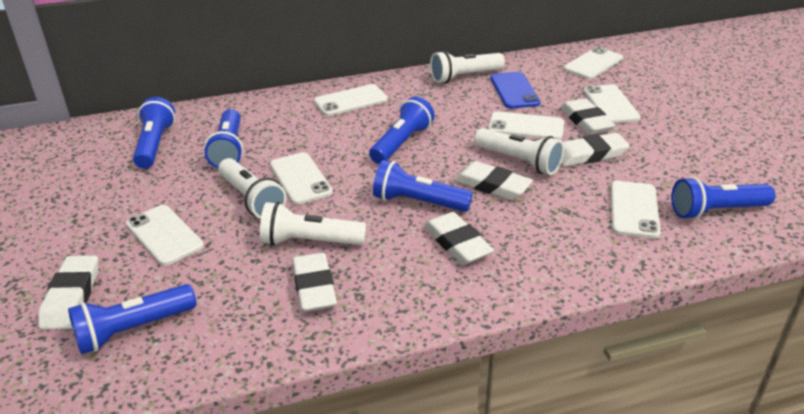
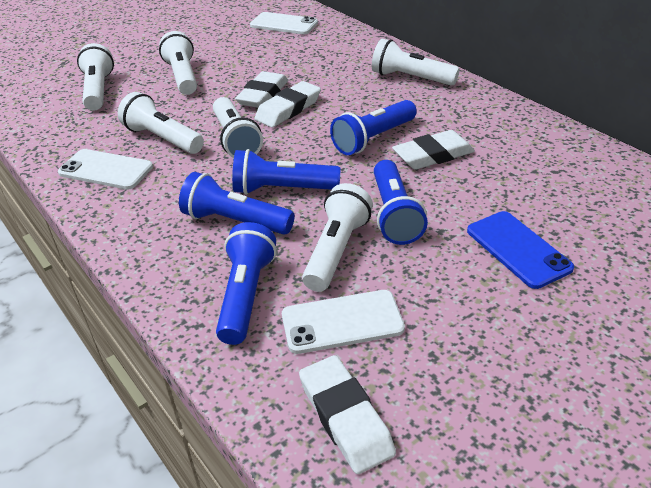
blue flashlight: 6 -> 5
white eraser: 6 -> 4
white flashlight: 4 -> 6
white phone: 7 -> 3

